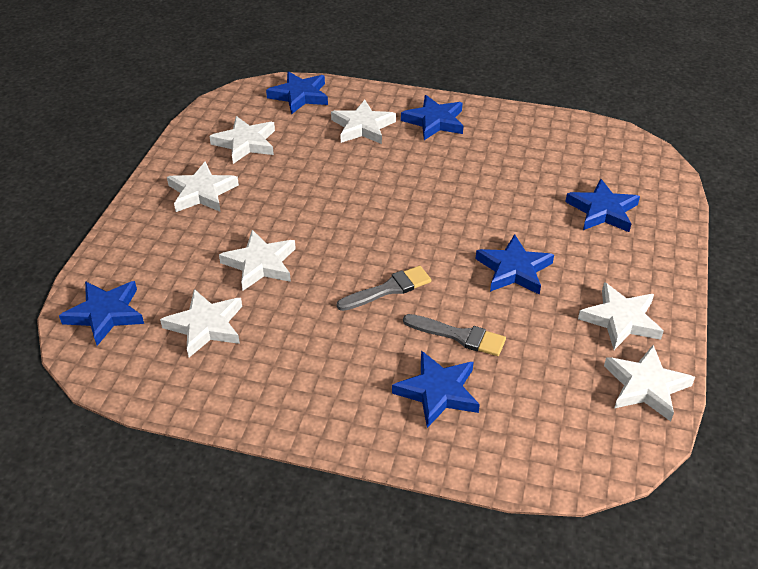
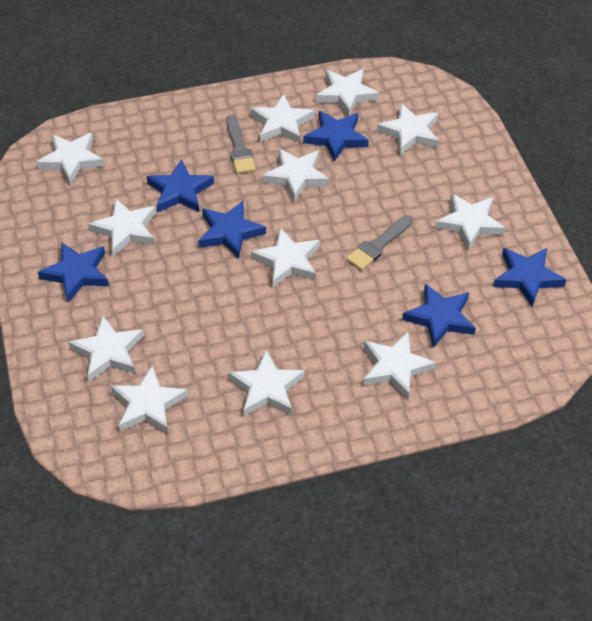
white star: 7 -> 12

